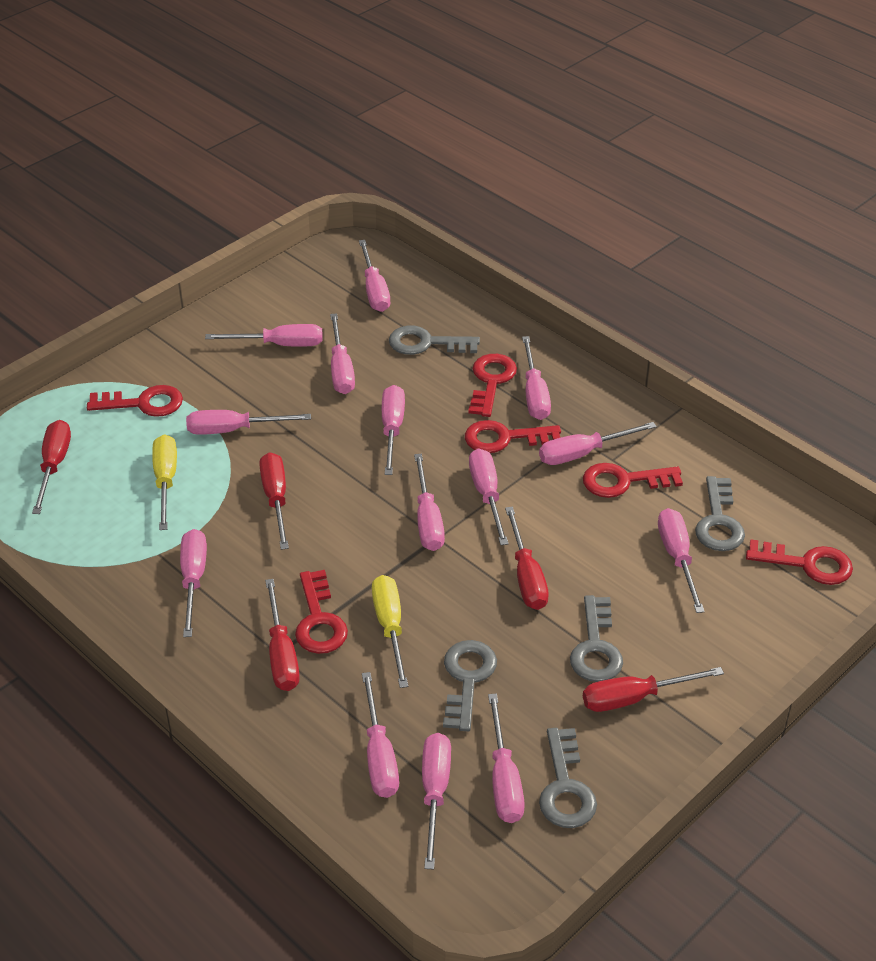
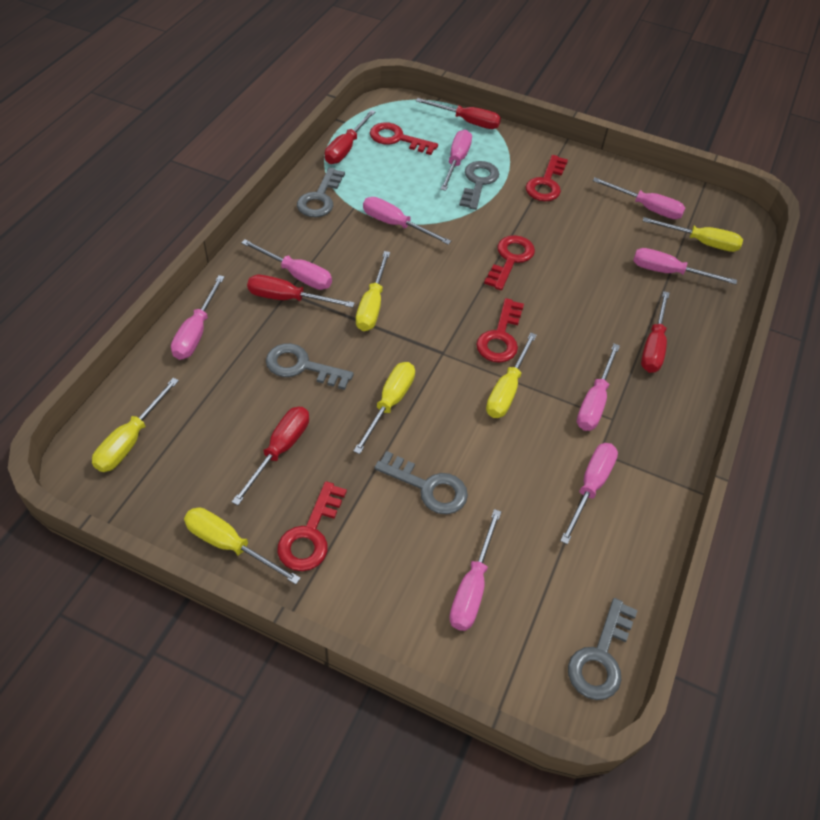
pink screwdriver: 14 -> 9
red key: 6 -> 5
yellow screwdriver: 2 -> 6

